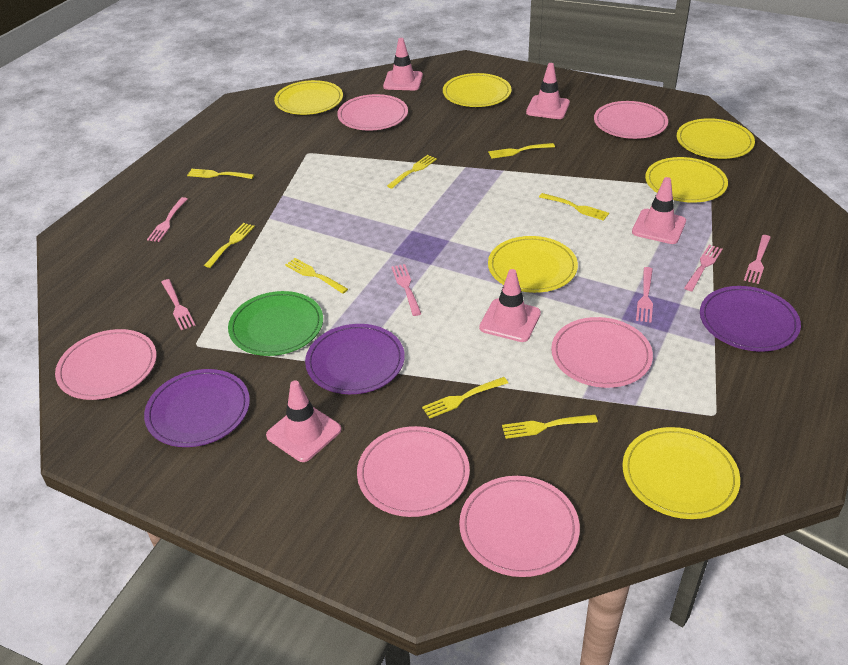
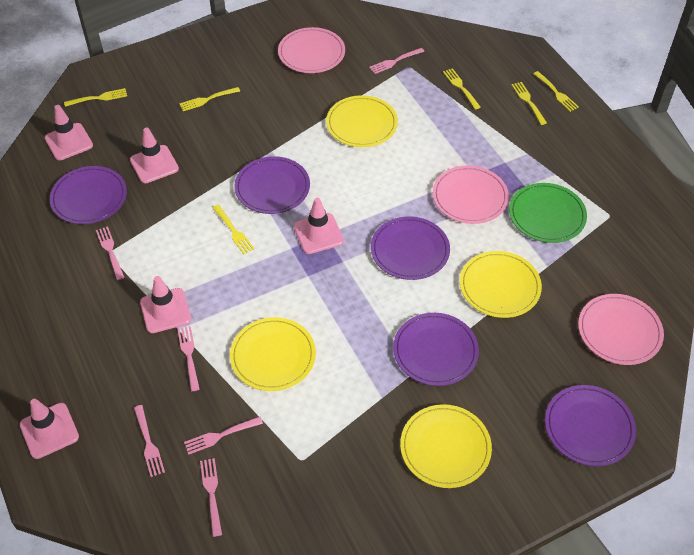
pink plate: 6 -> 3
purple plate: 3 -> 5
yellow fork: 8 -> 6
yellow plate: 6 -> 4

